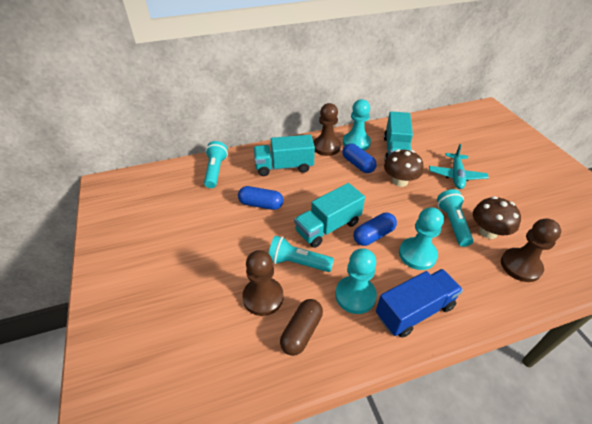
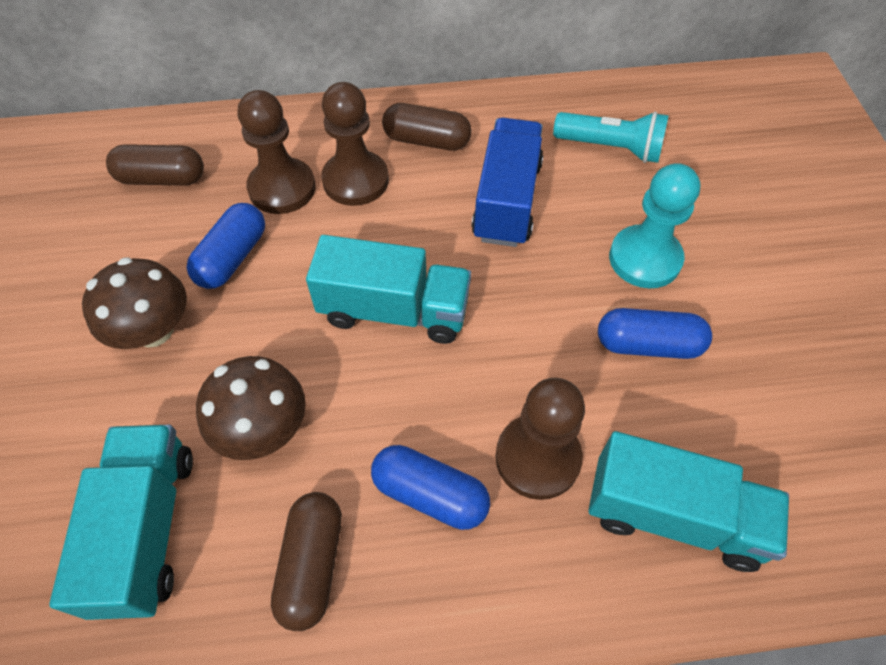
brown capsule: 1 -> 3
turquoise flashlight: 3 -> 1
turquoise pawn: 3 -> 1
turquoise plane: 1 -> 0

